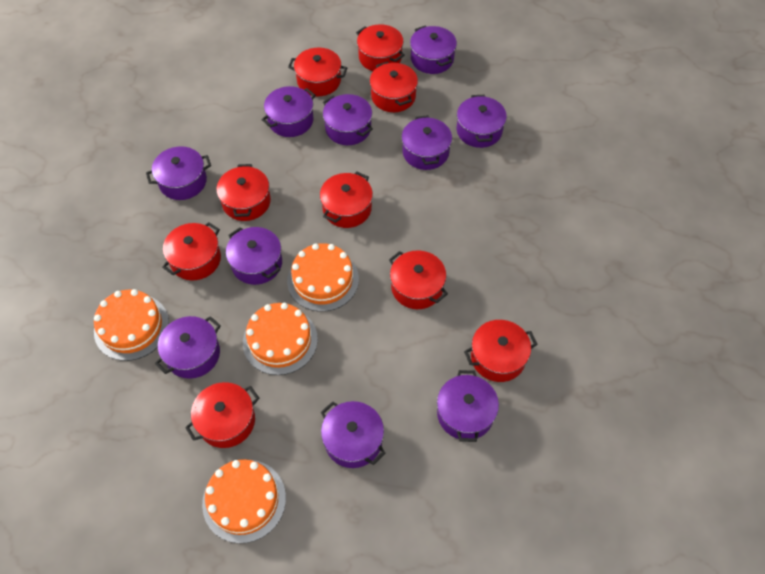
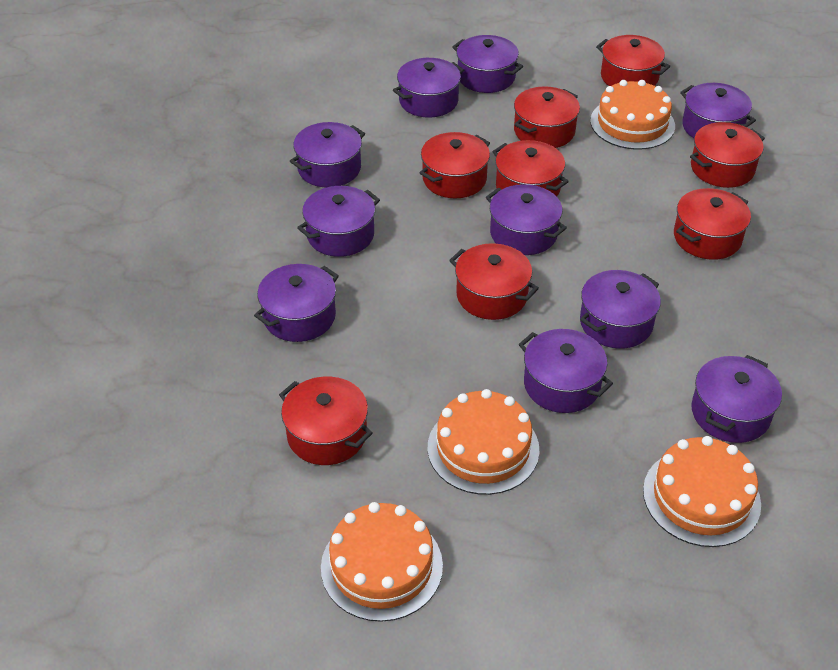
red pot: 9 -> 8

